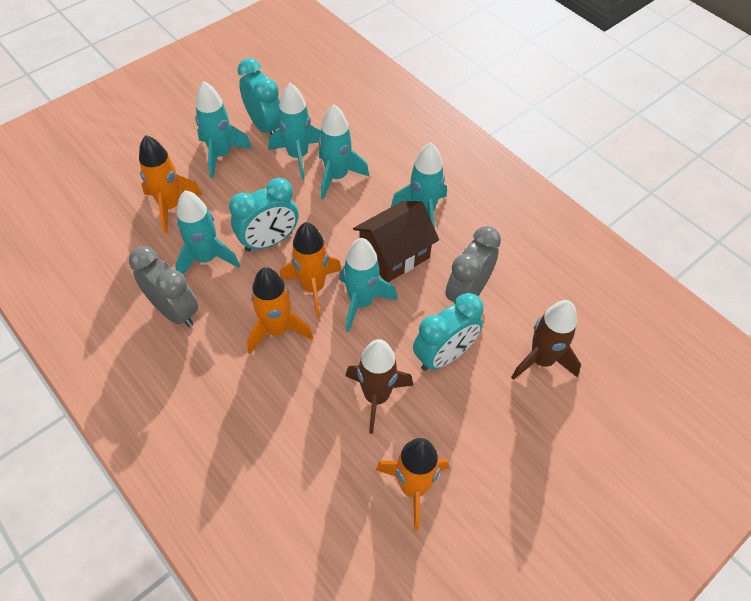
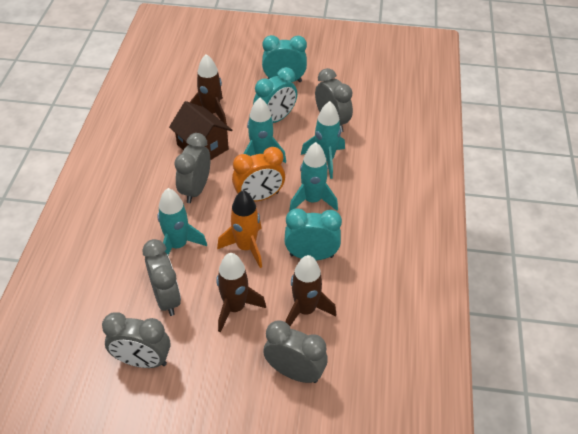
brown rocket: 2 -> 3
grey clock: 2 -> 5
orange clock: 0 -> 1
orange rocket: 4 -> 1
turquoise rocket: 6 -> 4

